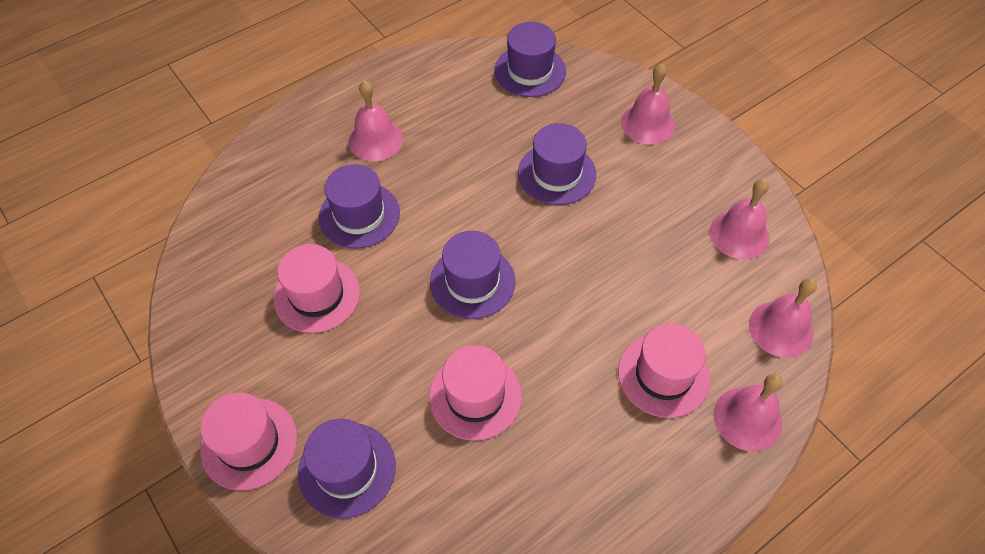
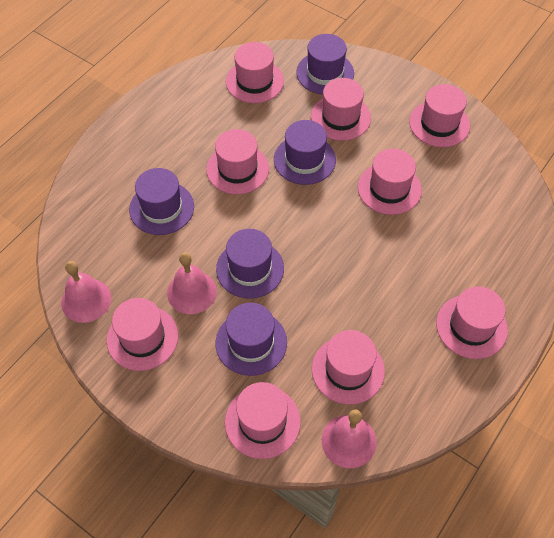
pink bell: 5 -> 3
pink hat: 4 -> 9

